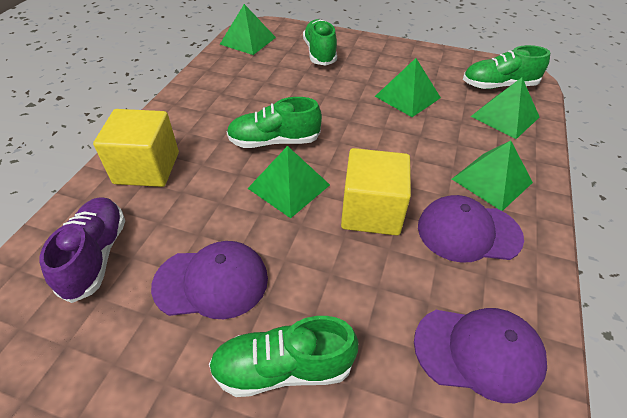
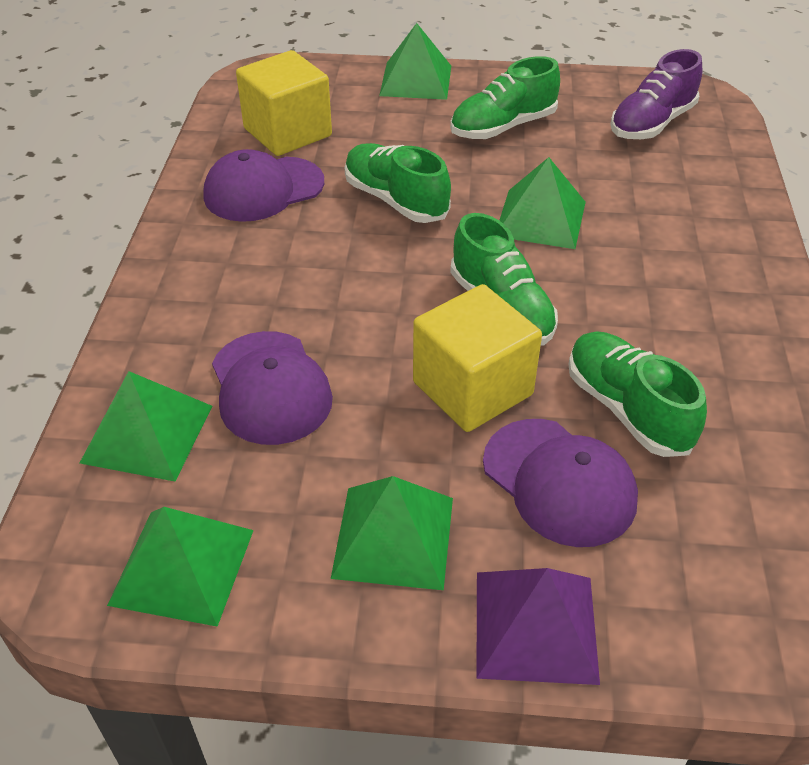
purple pyramid: 0 -> 1

